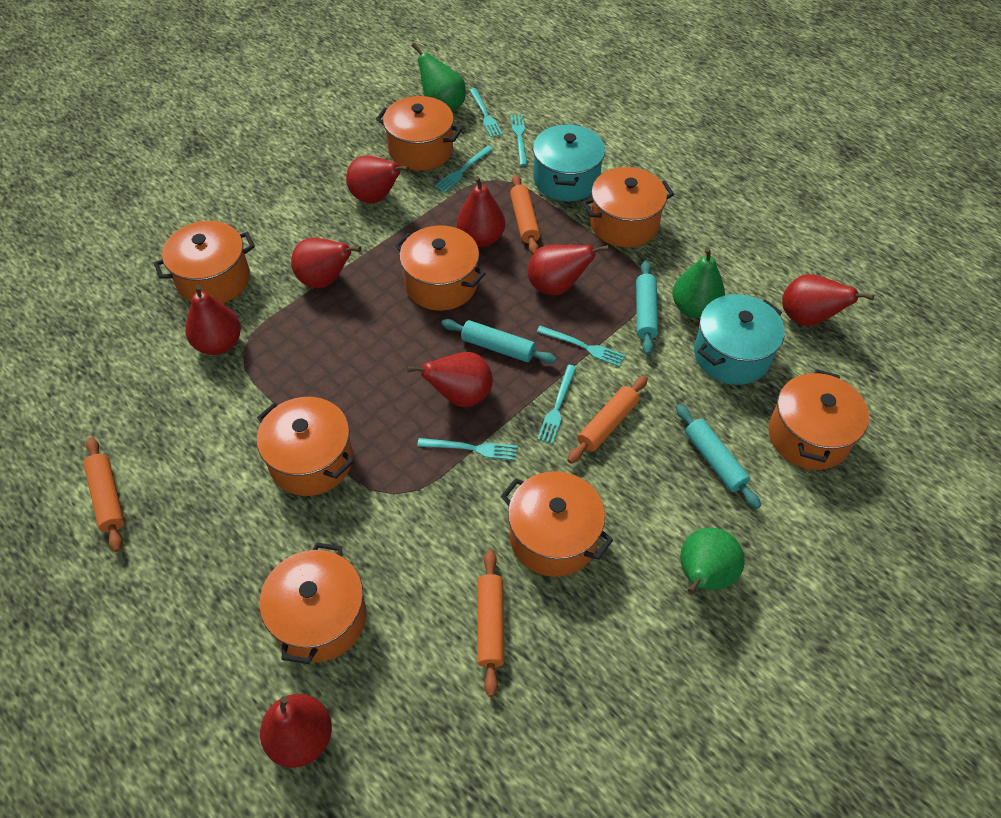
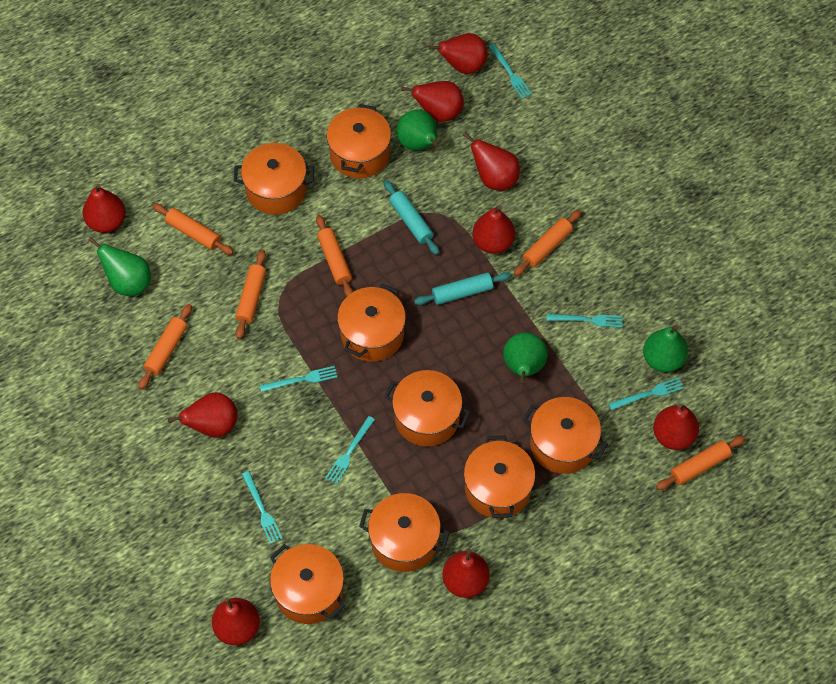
green pear: 3 -> 4
orange rolling pin: 4 -> 6
red pear: 8 -> 9
turquoise pot: 2 -> 0
turquoise rolling pin: 3 -> 2

